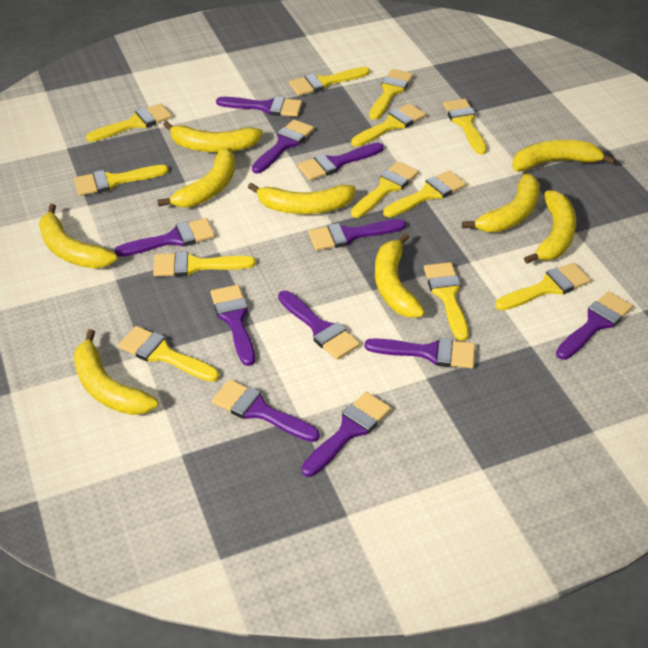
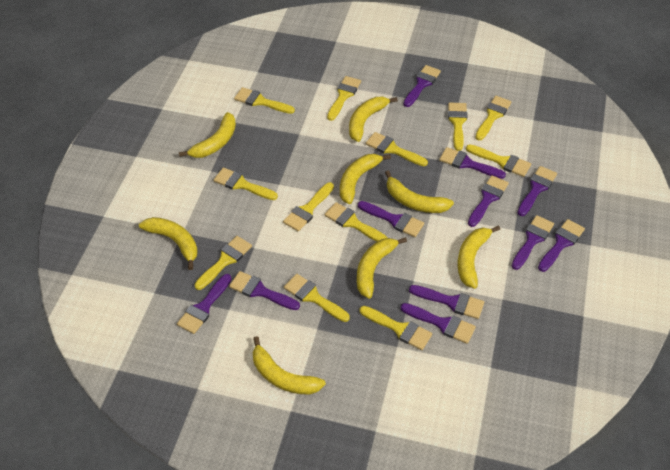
yellow banana: 9 -> 8

